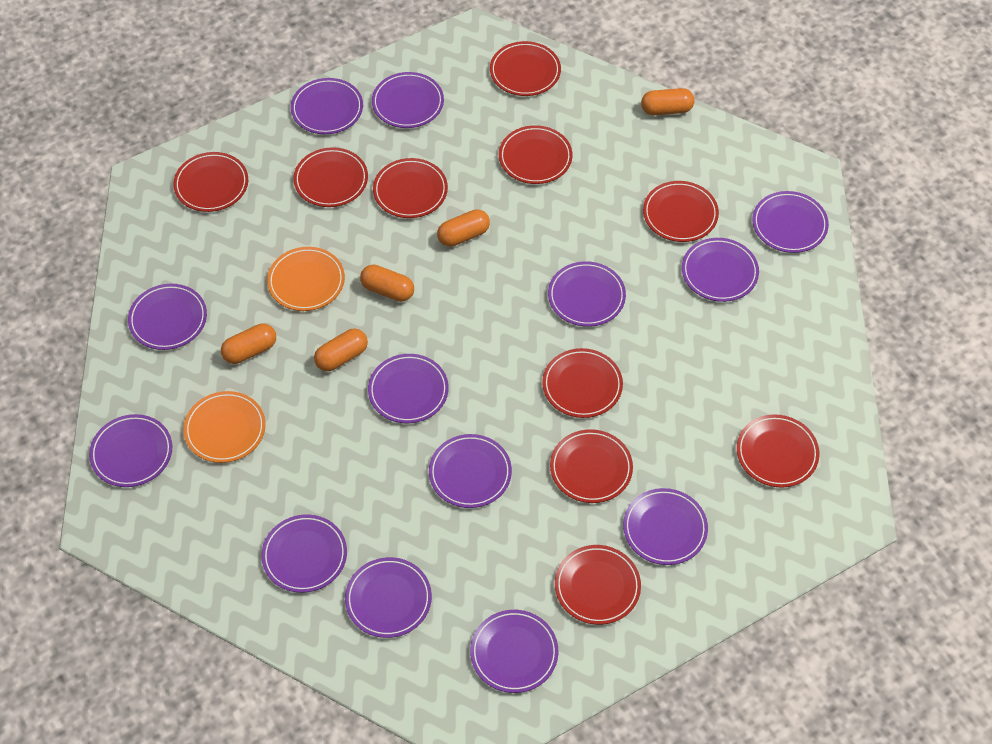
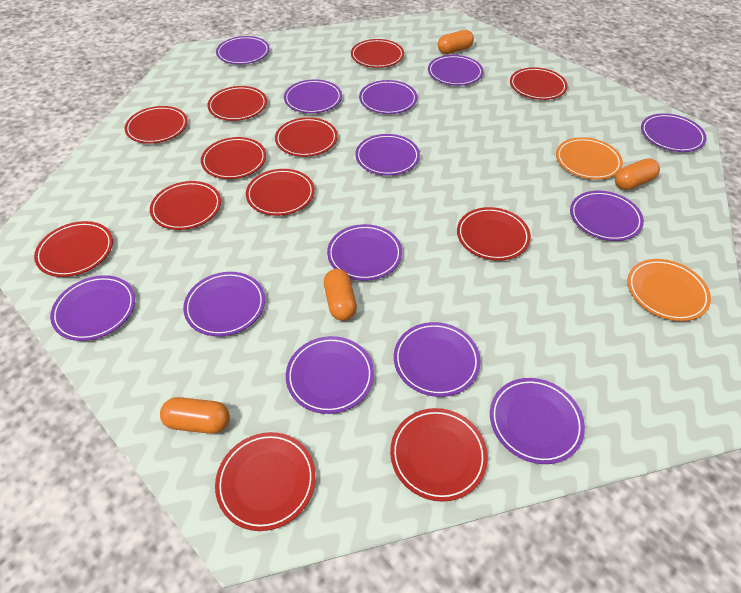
orange capsule: 5 -> 4
red plate: 10 -> 12

